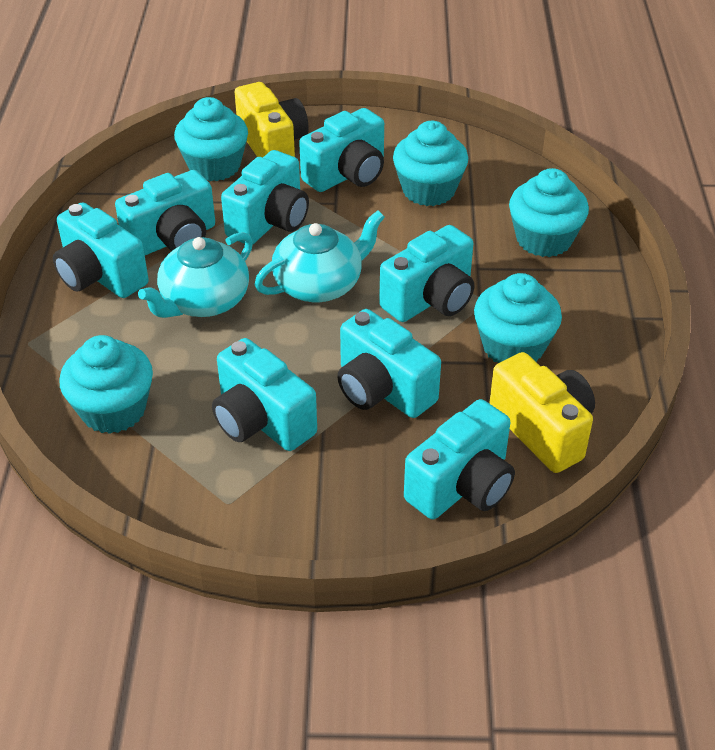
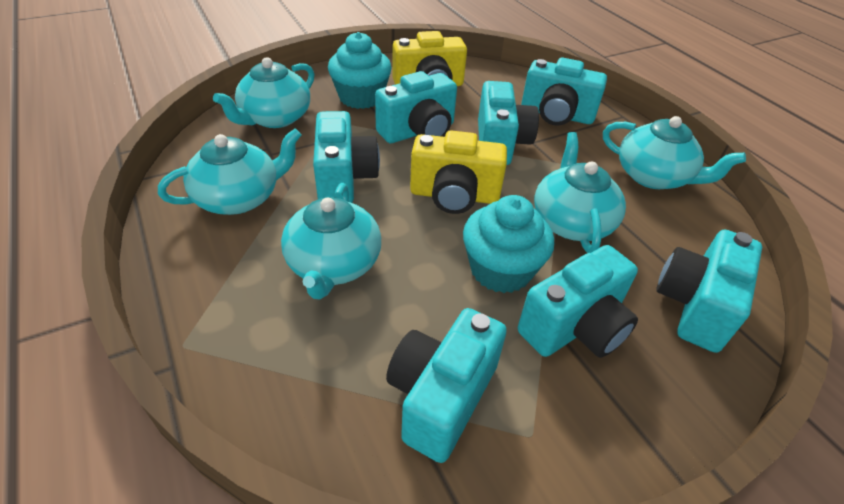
turquoise camera: 8 -> 7
turquoise cupcake: 5 -> 2
turquoise teapot: 2 -> 5

